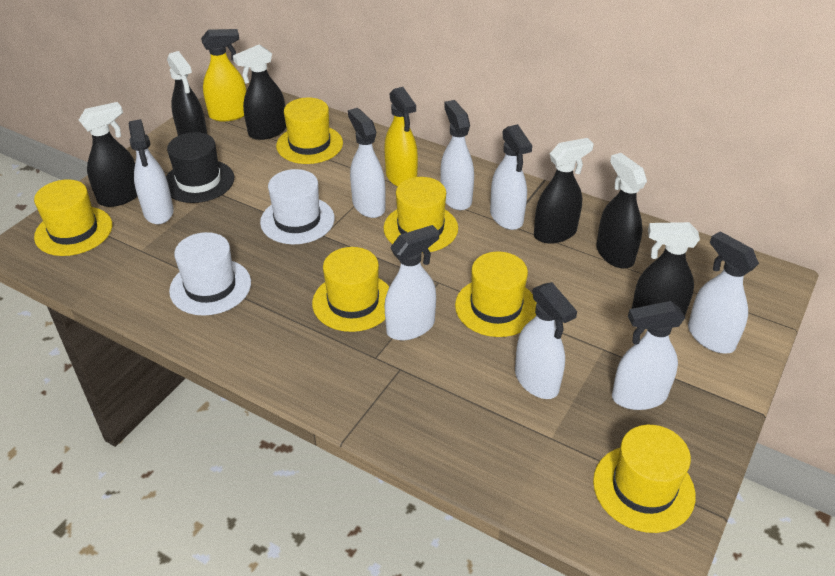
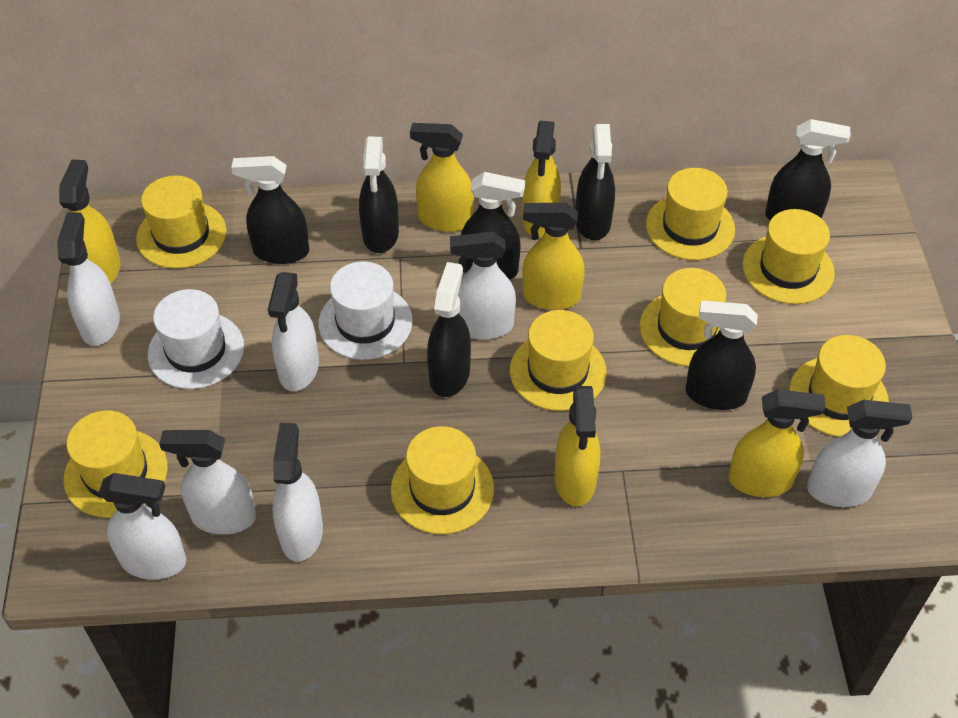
black hat: 1 -> 0
black spray bottle: 6 -> 7
white spray bottle: 8 -> 7
yellow hat: 6 -> 8
yellow spray bottle: 2 -> 6

